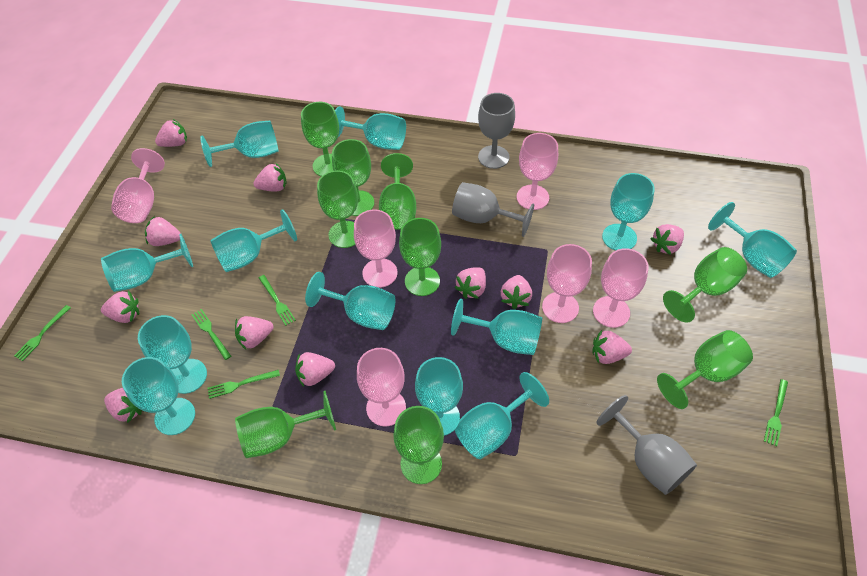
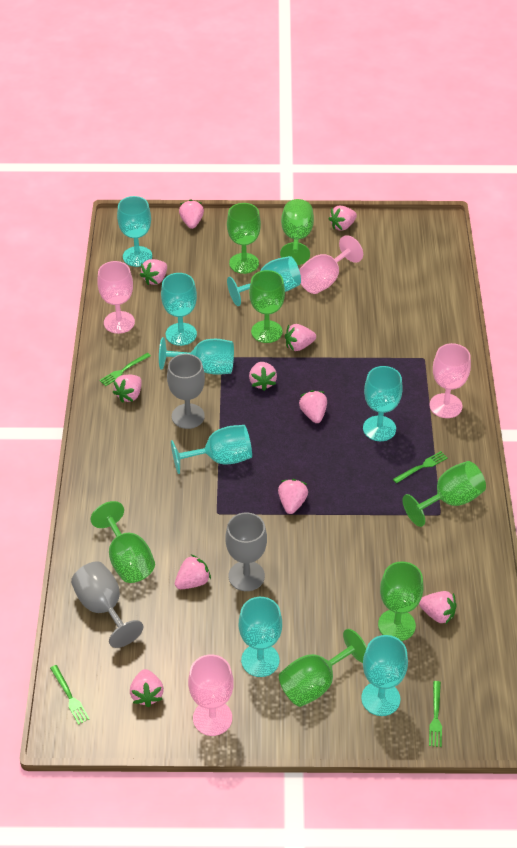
green fork: 5 -> 4
green goblet: 9 -> 7
pink goblet: 6 -> 4
turquoise goblet: 12 -> 8

